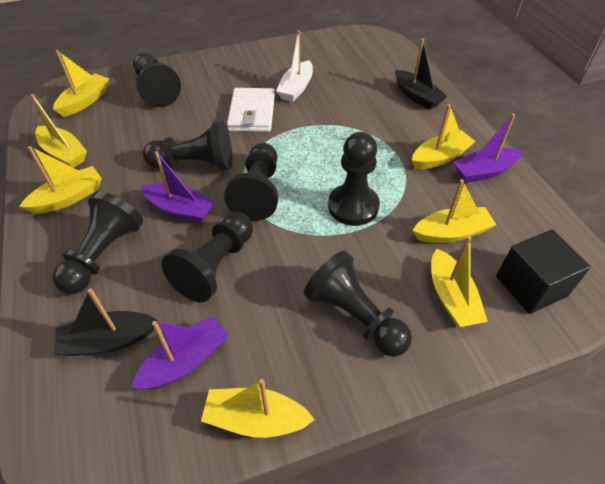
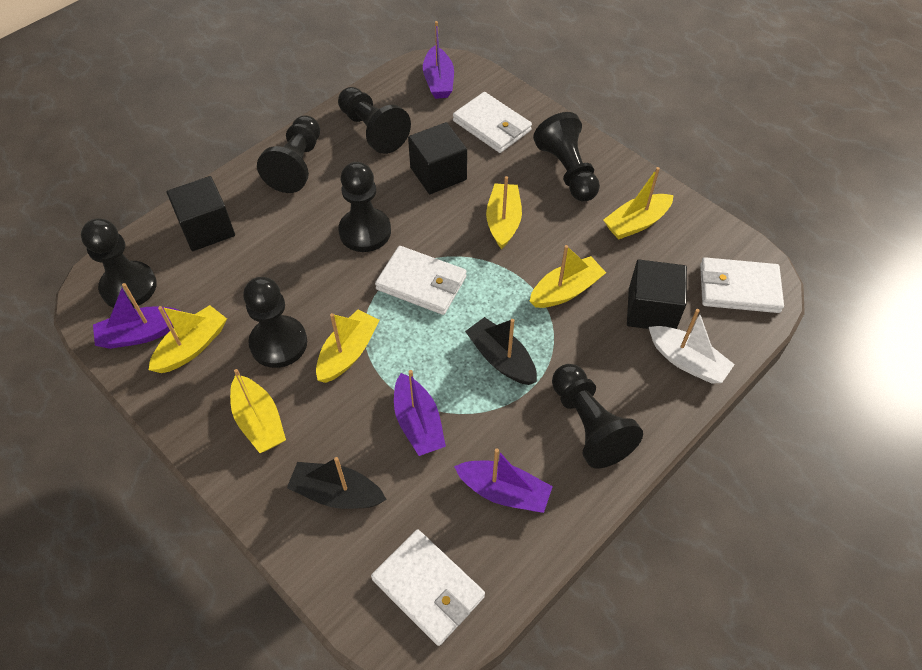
black cube: 1 -> 3
purple boat: 3 -> 4
white wallet: 1 -> 4
yellow boat: 7 -> 6

